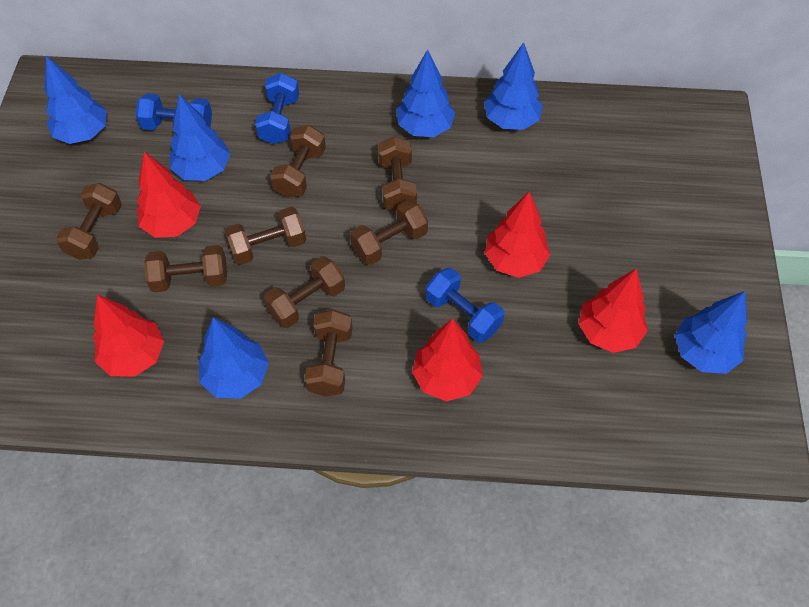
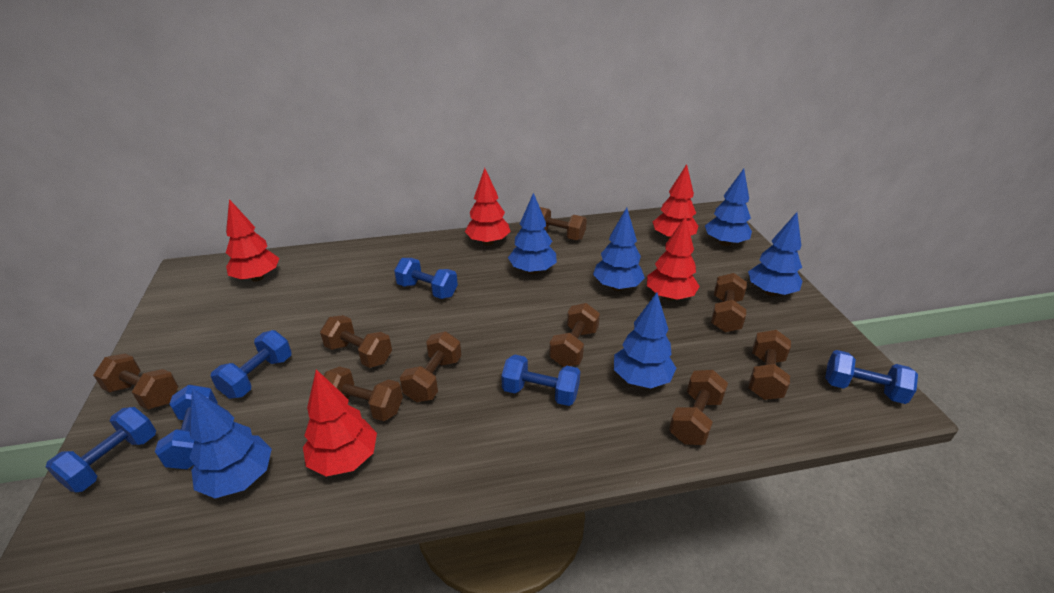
blue dumbbell: 3 -> 6
brown dumbbell: 8 -> 9

